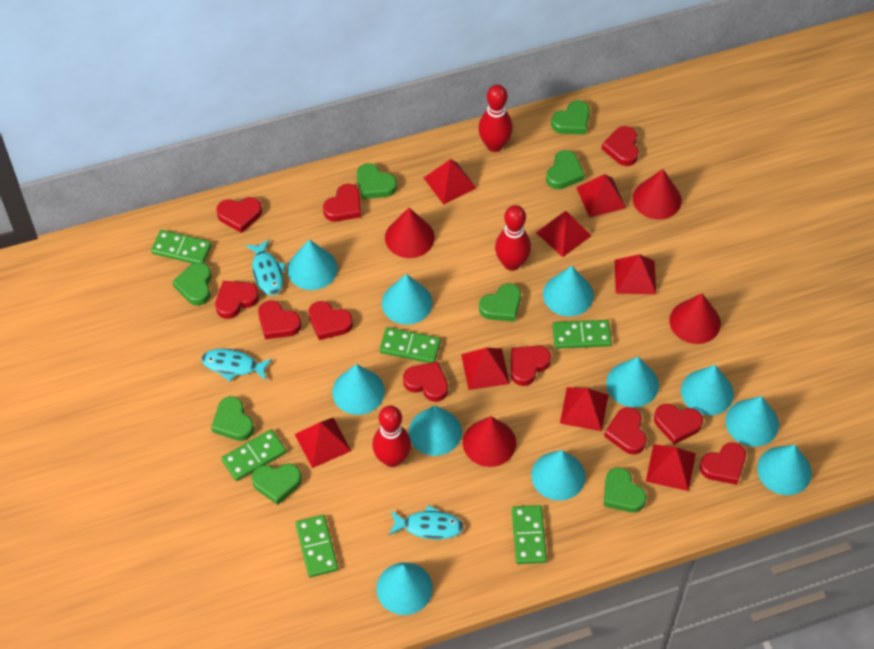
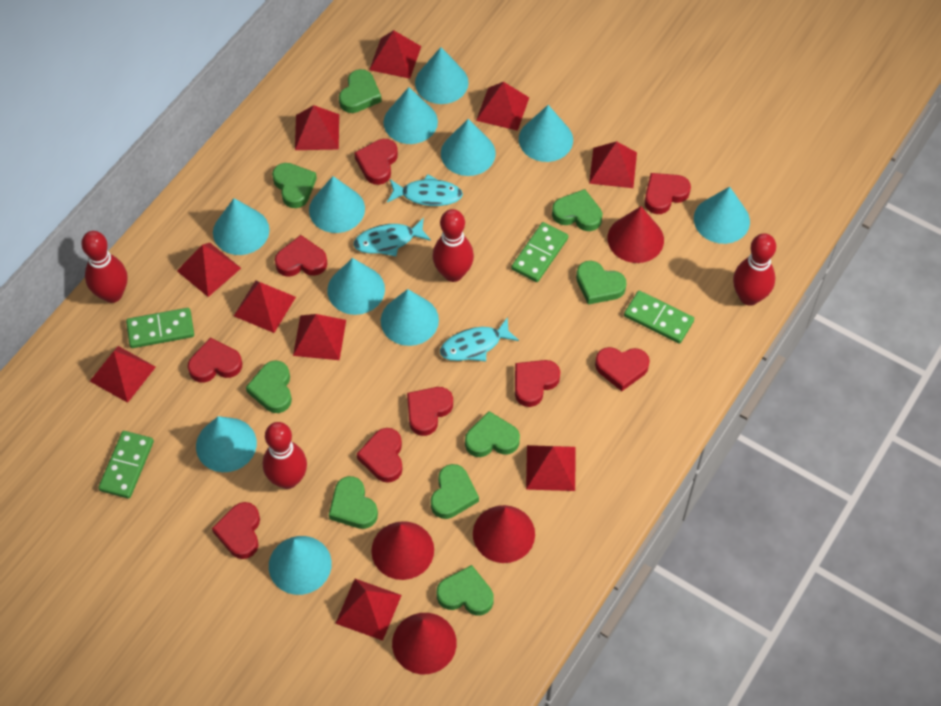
green domino: 6 -> 4
green heart: 8 -> 9
red bowling pin: 3 -> 4
red heart: 11 -> 9
red pyramid: 8 -> 10

